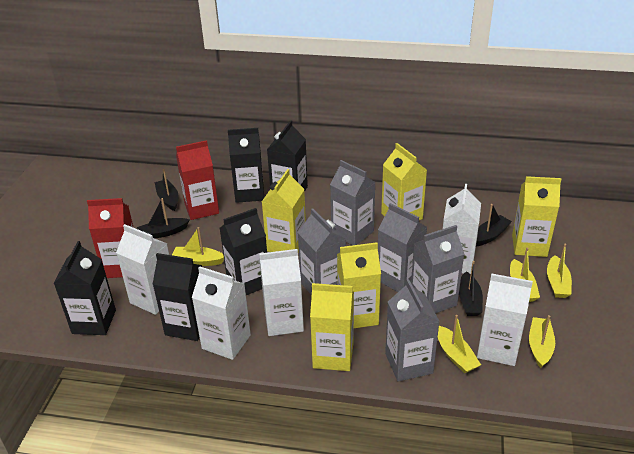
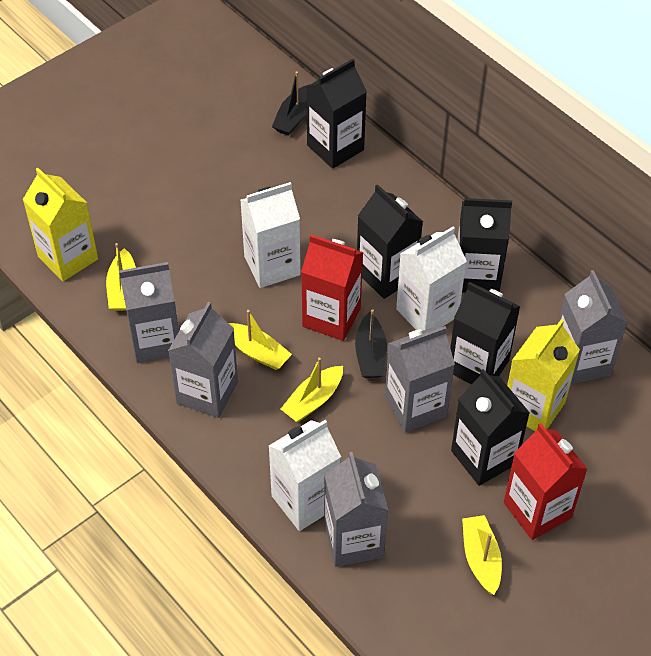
black boat: 4 -> 2
white carton: 5 -> 3
yellow boat: 5 -> 4
yellow carton: 5 -> 2

